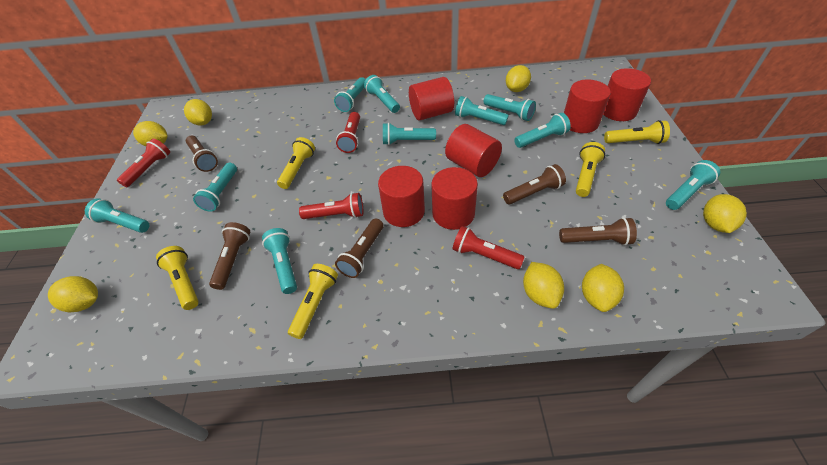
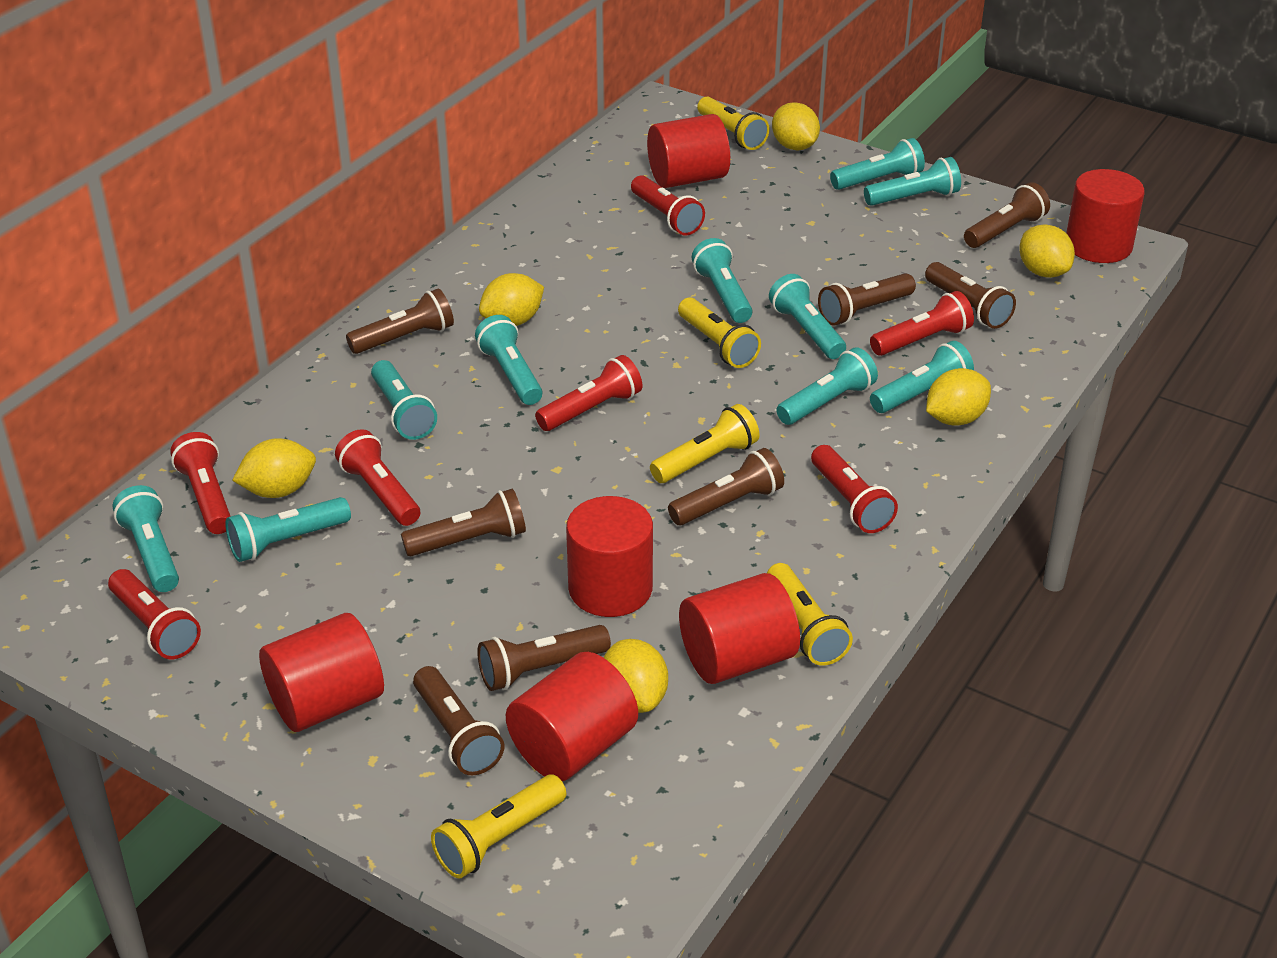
brown flashlight: 5 -> 8
red flashlight: 4 -> 7
yellow lemon: 7 -> 6

